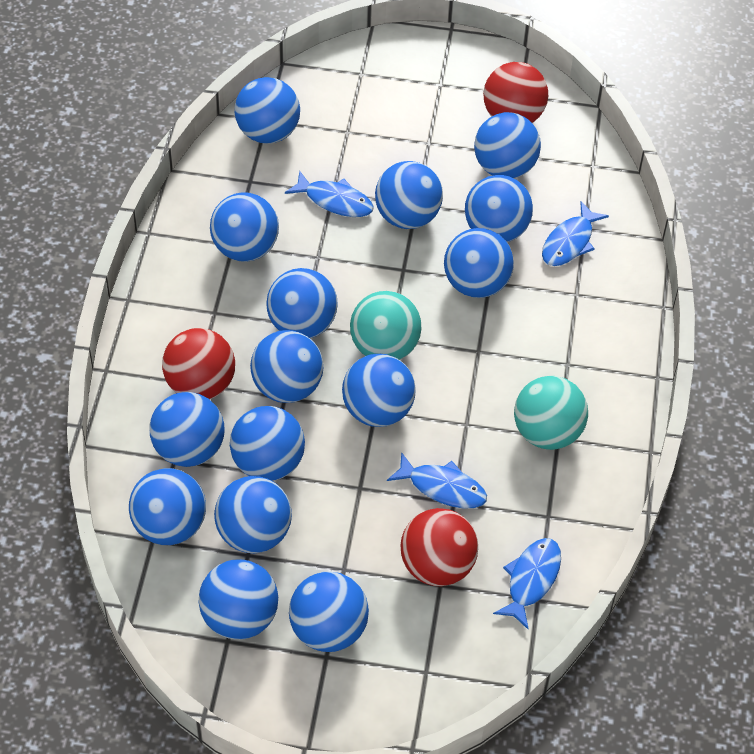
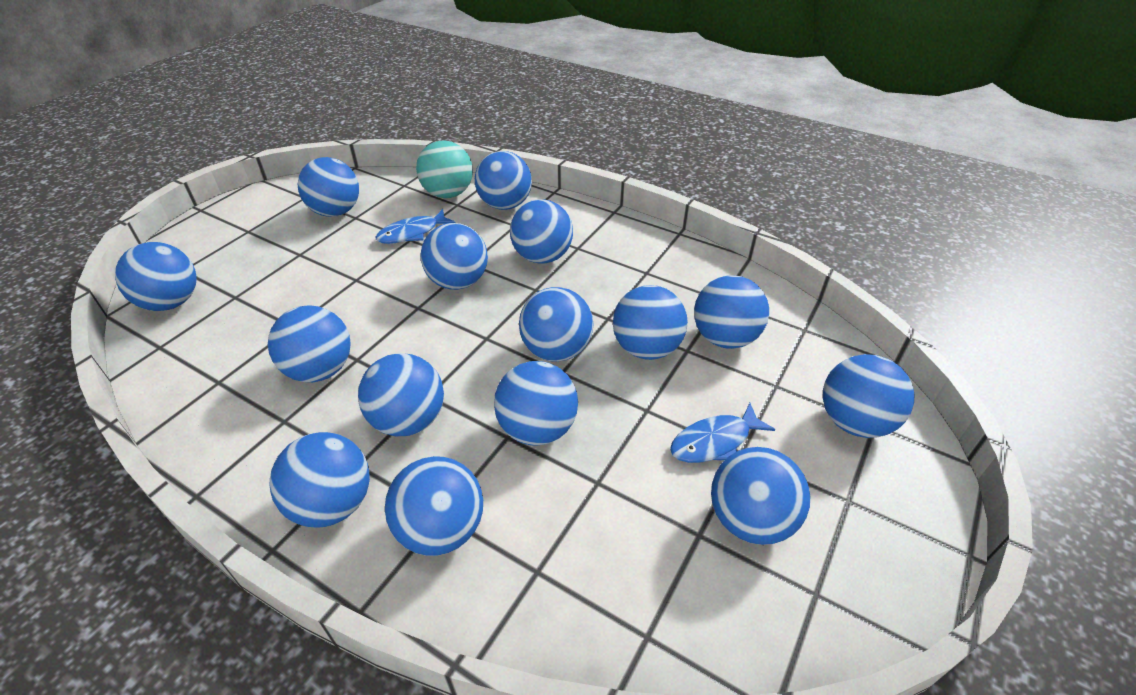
blue fish: 4 -> 2
red ball: 3 -> 0
turquoise ball: 2 -> 1

